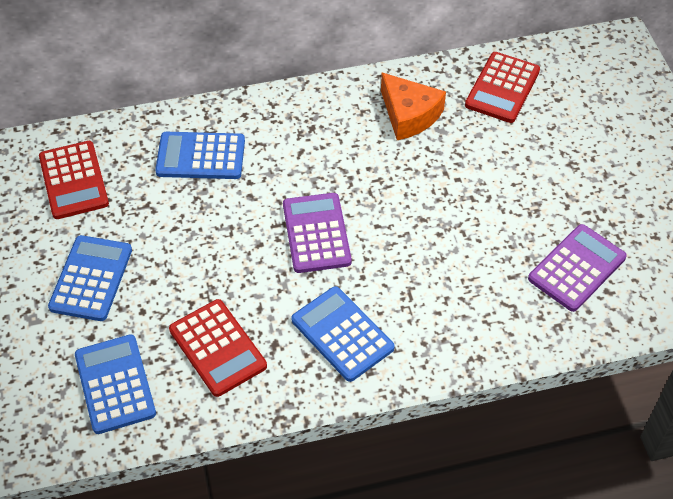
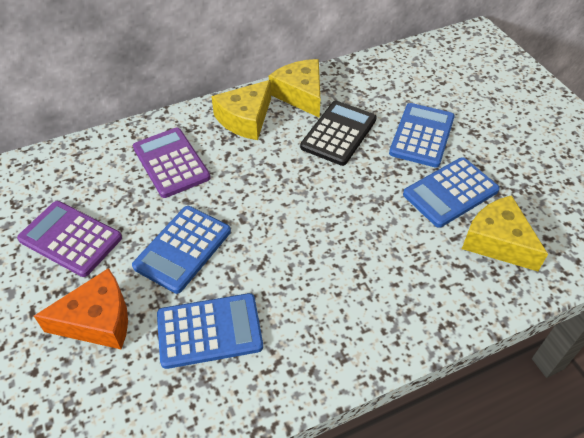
black calculator: 0 -> 1
red calculator: 3 -> 0
yellow cheese: 0 -> 3

